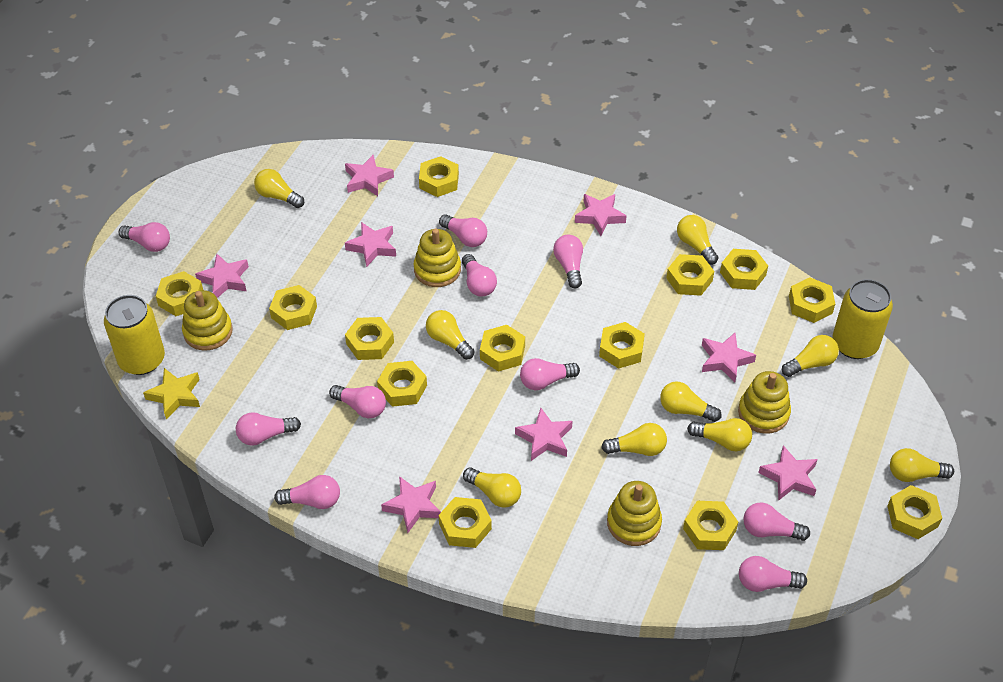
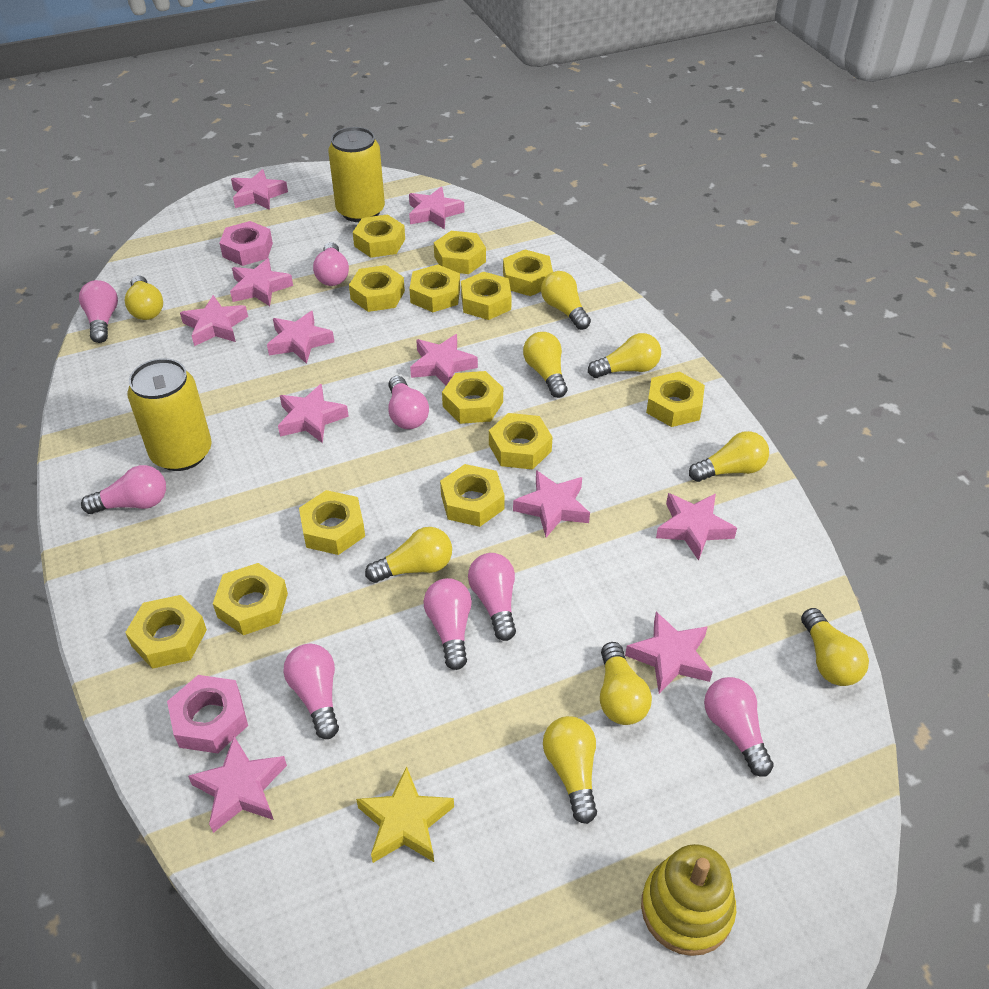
pink light bulb: 10 -> 8
pink nut: 0 -> 2
pink star: 8 -> 11
yellow stacking toy: 4 -> 1

